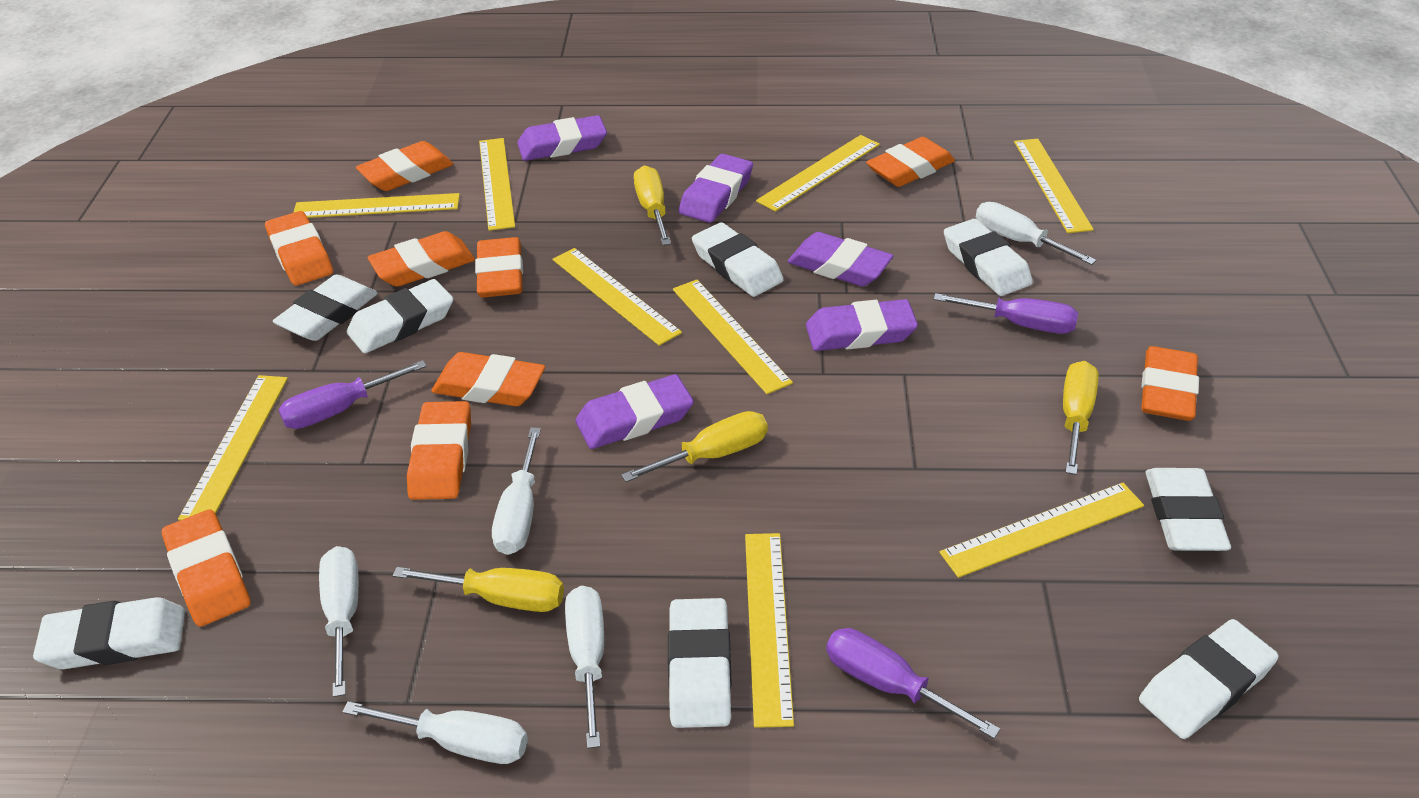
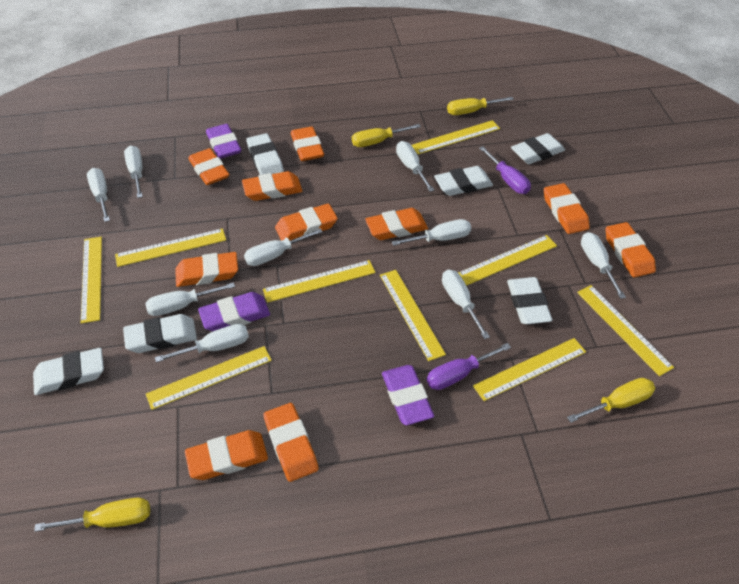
orange eraser: 9 -> 10
purple eraser: 5 -> 3
purple screwdriver: 3 -> 2
white eraser: 8 -> 6
white screwdriver: 5 -> 9

